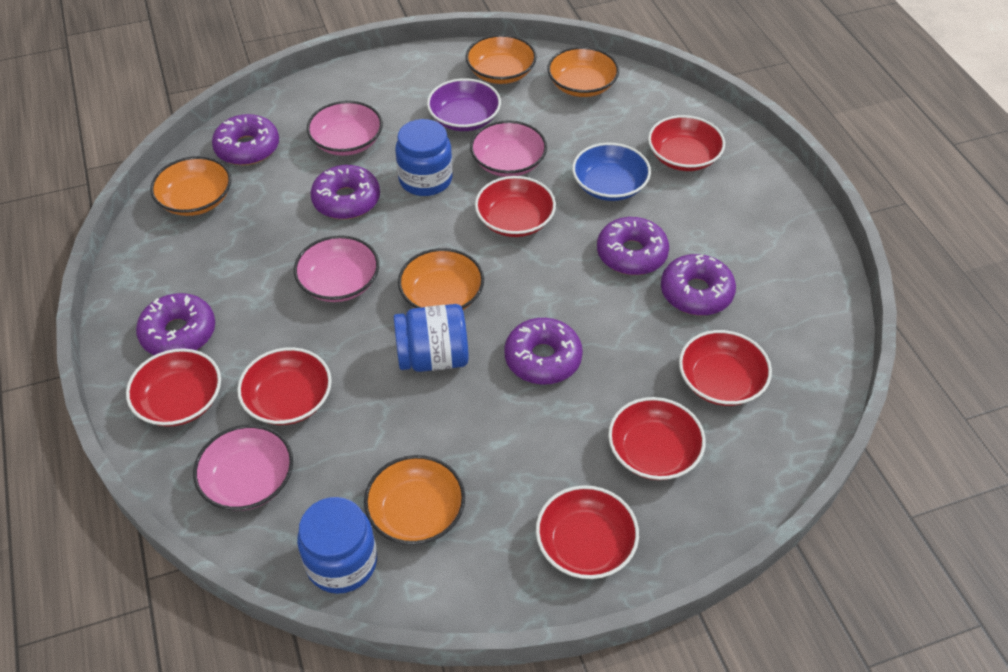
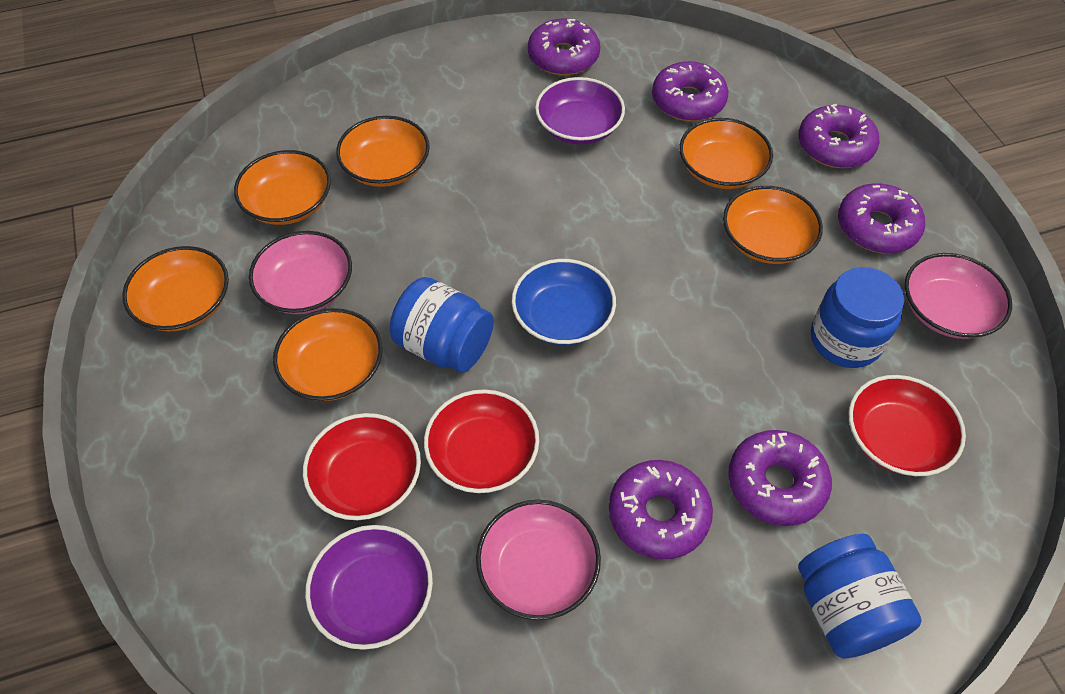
orange bowl: 5 -> 6
pink bowl: 4 -> 3
purple bowl: 1 -> 2
red bowl: 7 -> 3

